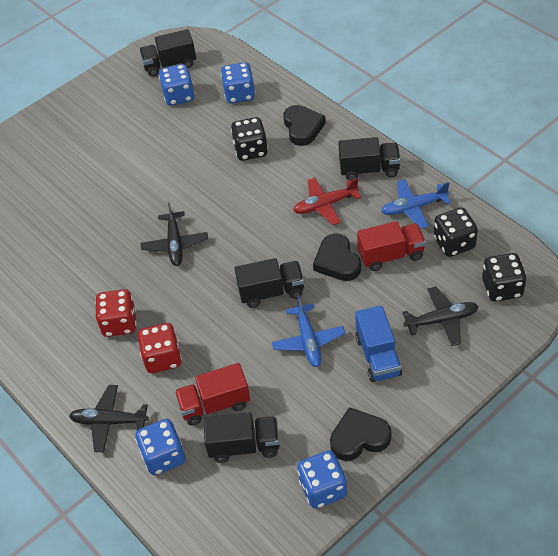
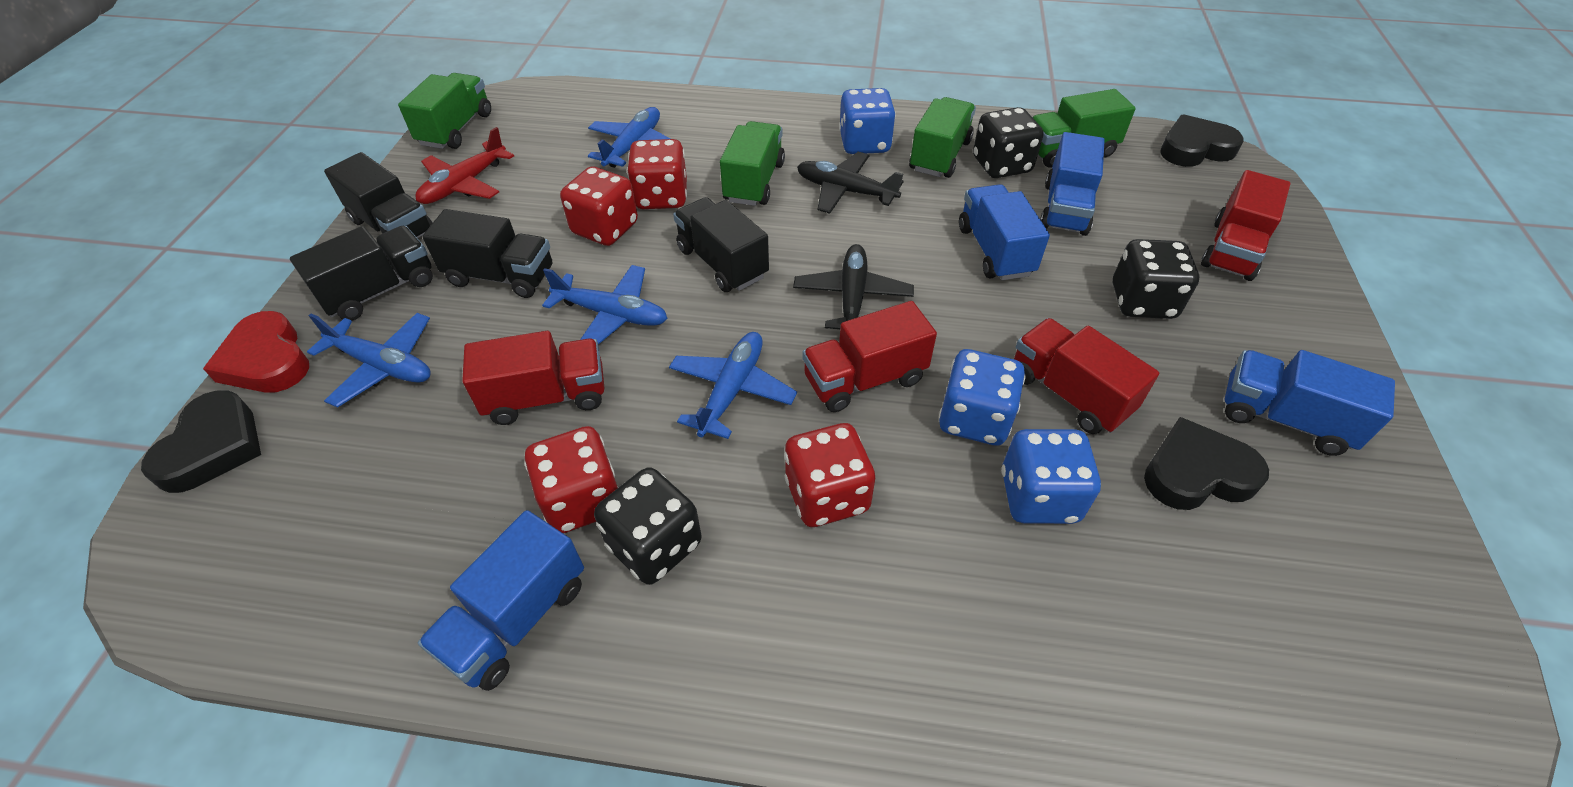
black plane: 3 -> 2
blue dice: 4 -> 3
blue plane: 2 -> 4
blue truck: 1 -> 4
green truck: 0 -> 4
red dice: 2 -> 4
red heart: 0 -> 1
red truck: 2 -> 4

